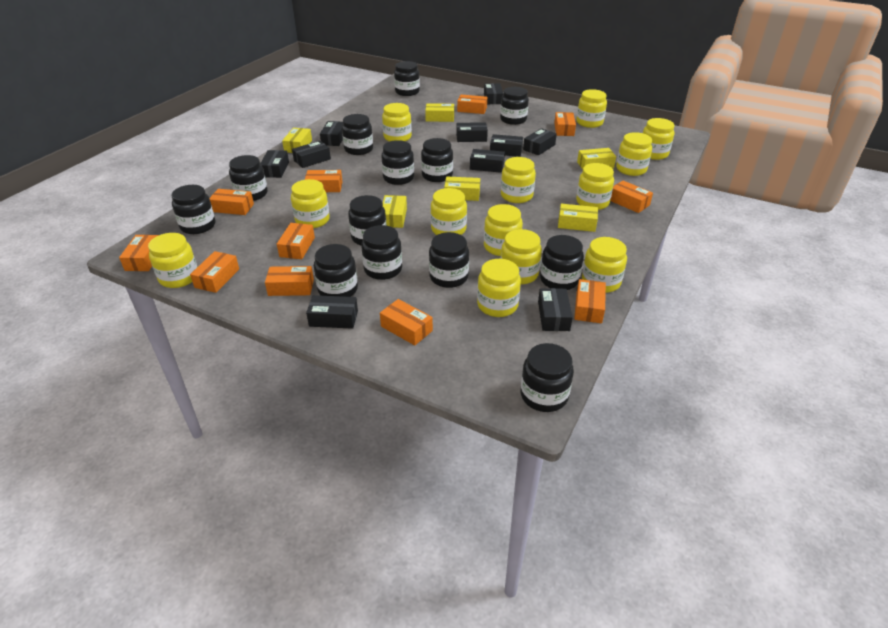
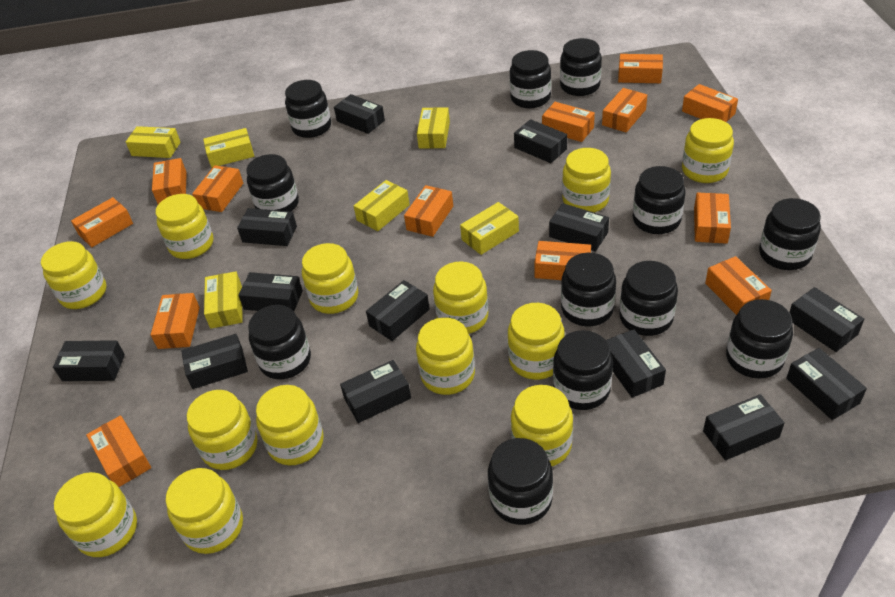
black box: 10 -> 13
black jar: 13 -> 12
orange box: 11 -> 13

